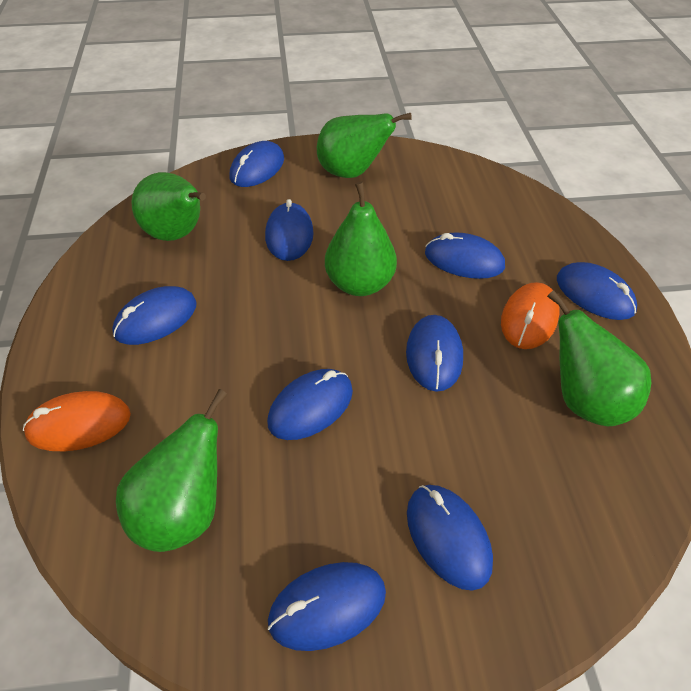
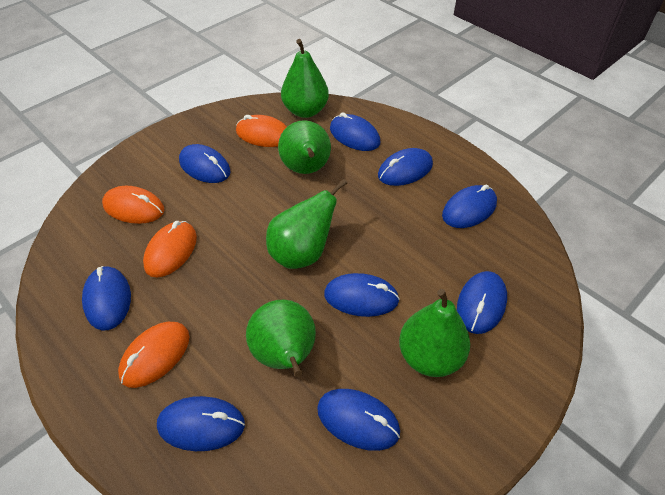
orange mouse: 2 -> 4

